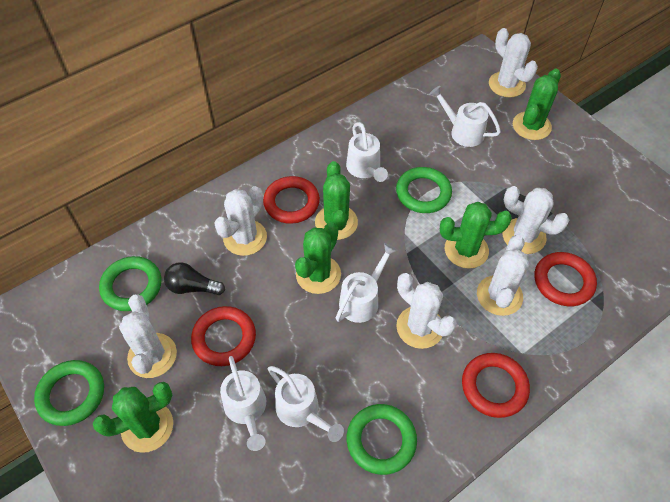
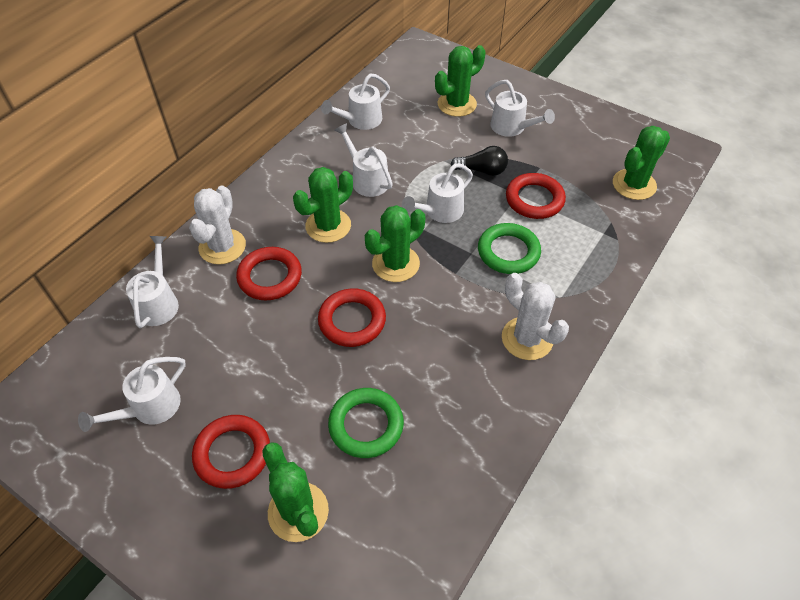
green ring: 4 -> 2
white cactus: 6 -> 2
white watering can: 5 -> 6

